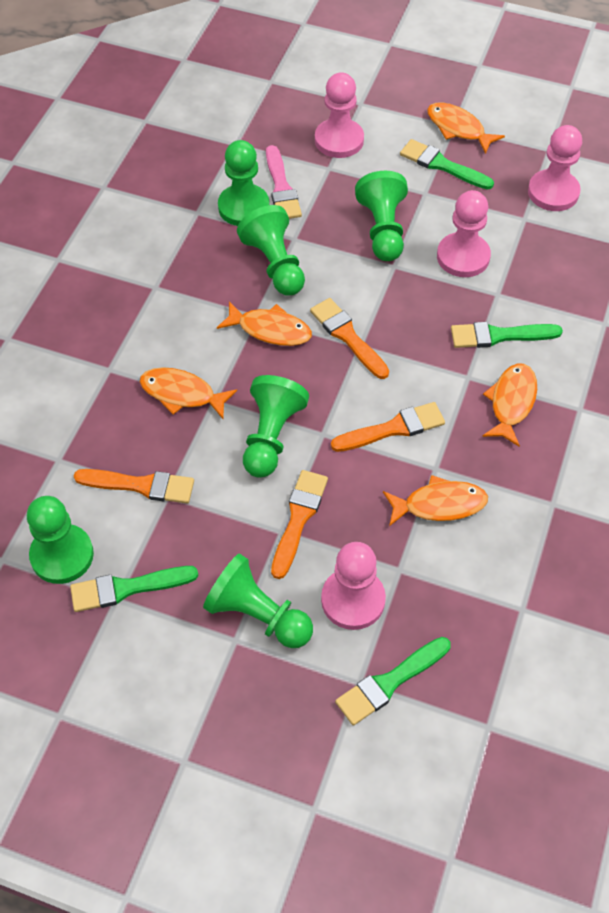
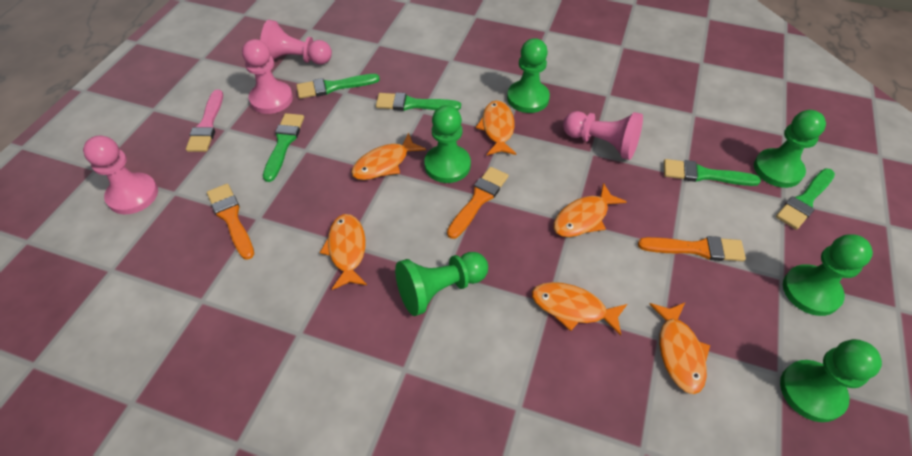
green brush: 4 -> 5
orange brush: 4 -> 3
orange fish: 5 -> 6

